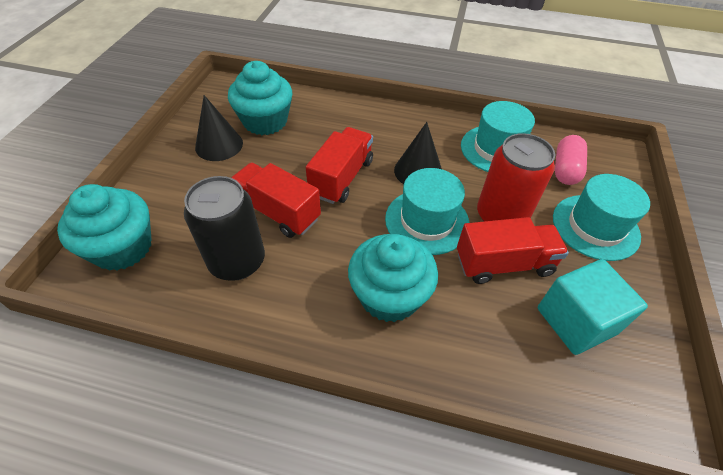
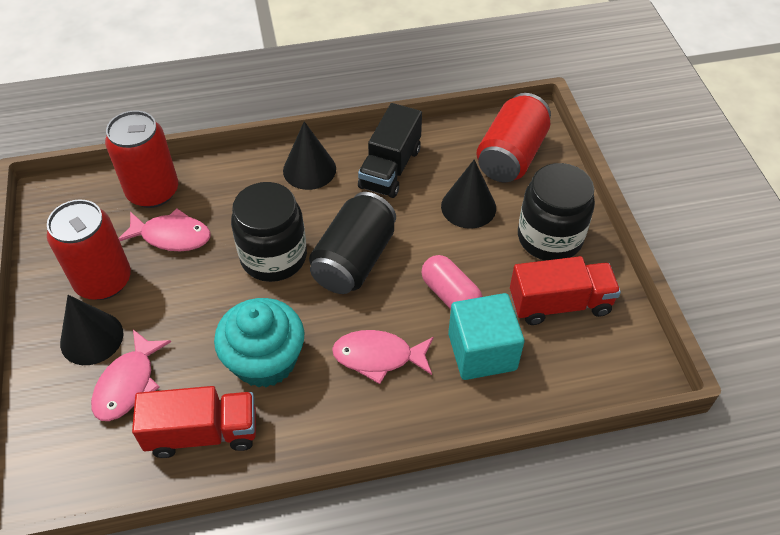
black cone: 2 -> 3
black jar: 0 -> 2
black truck: 0 -> 1
pink fish: 0 -> 3
red can: 1 -> 3
red truck: 3 -> 2
turquoise cupcake: 3 -> 1
turquoise hat: 3 -> 0

